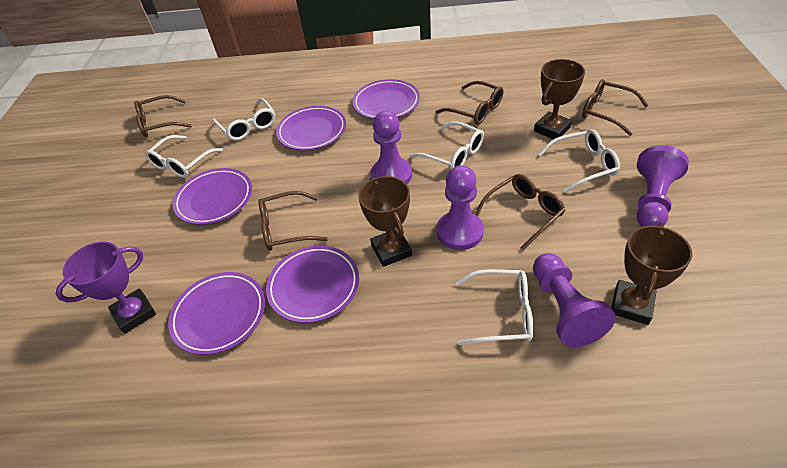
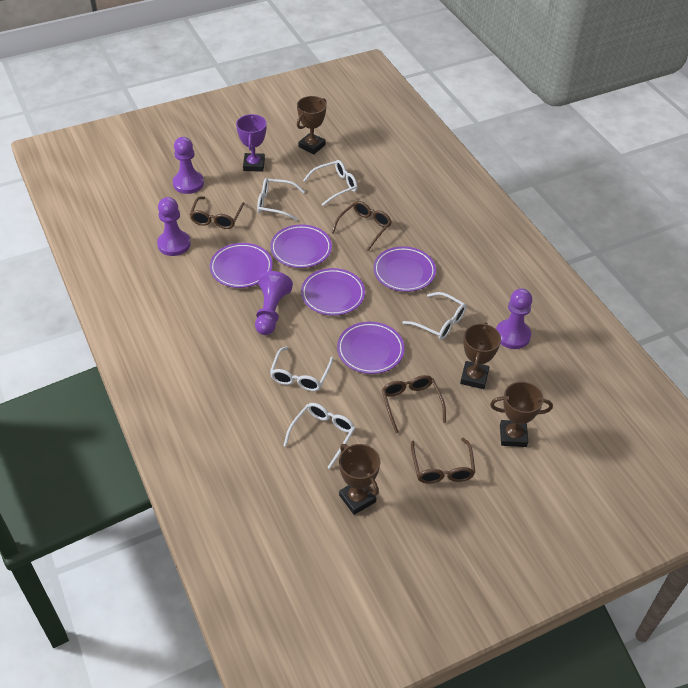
brown glasses: 5 -> 4
brown trophy: 3 -> 4

